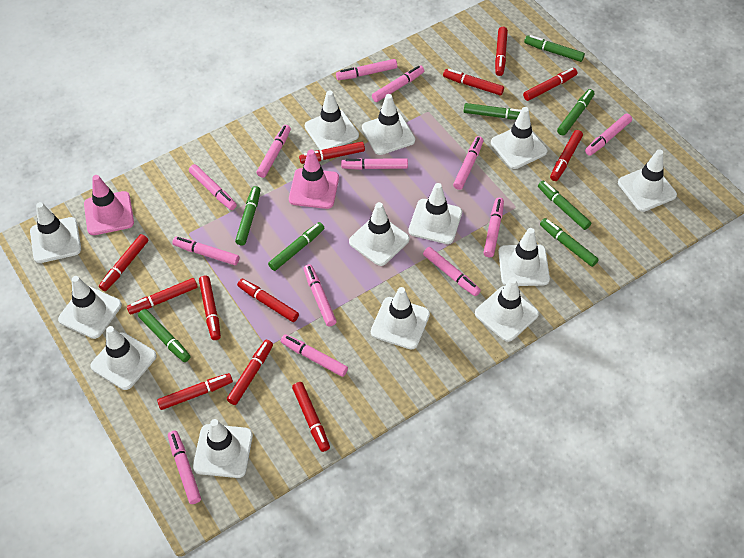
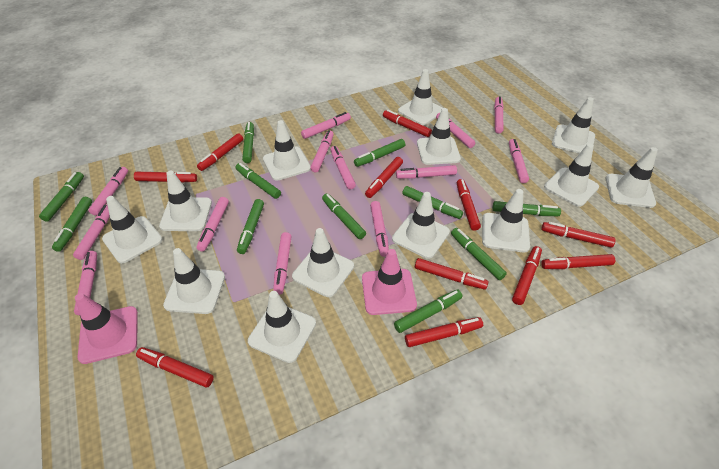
green marker: 8 -> 11
red marker: 12 -> 11

